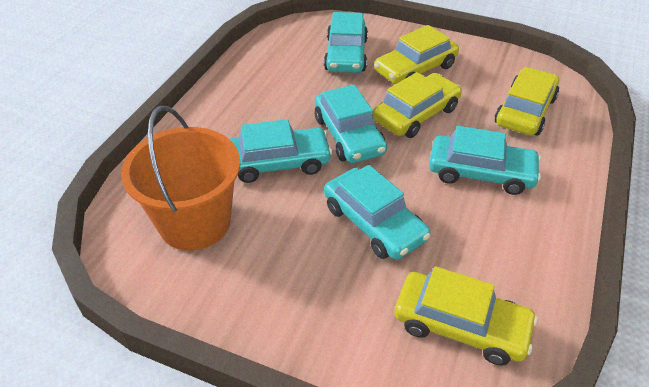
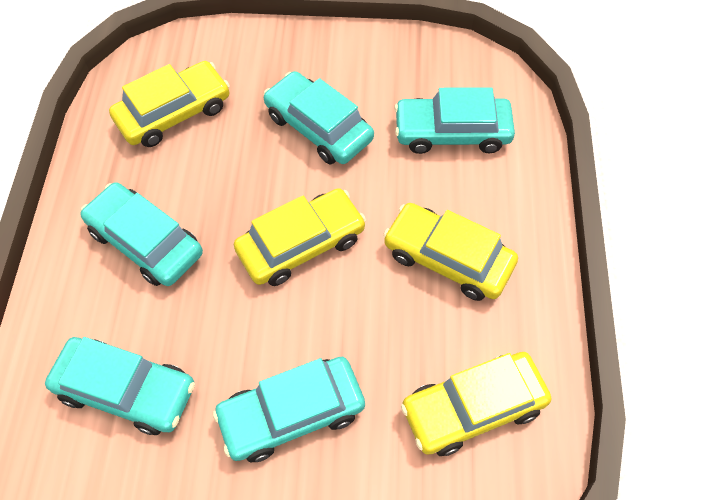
orange bucket: 1 -> 0

